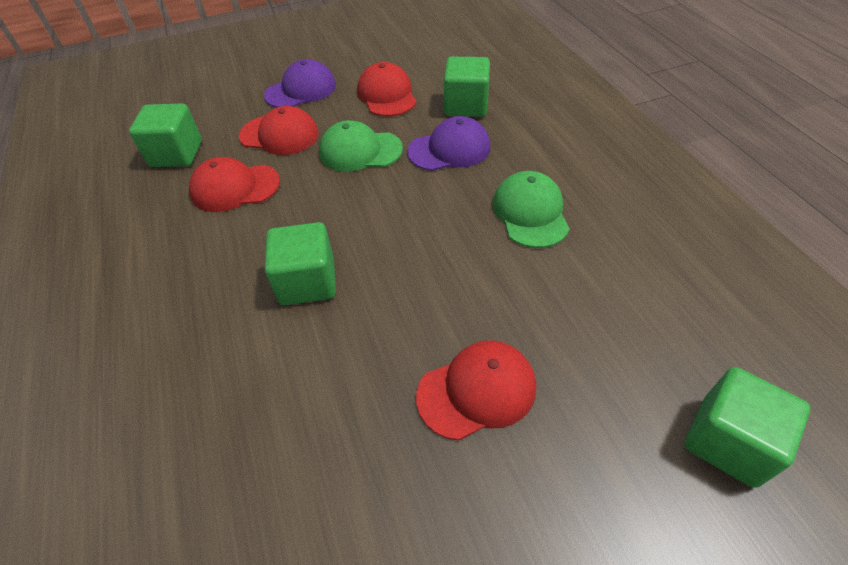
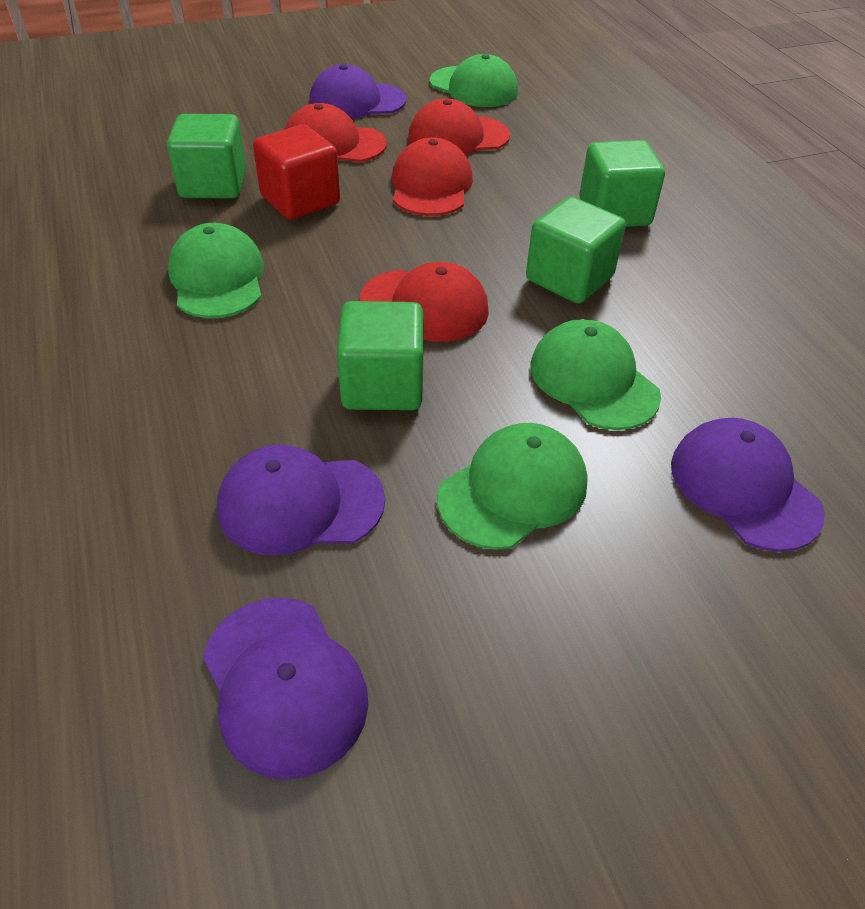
green cap: 2 -> 4
purple cap: 2 -> 4
red cube: 0 -> 1

